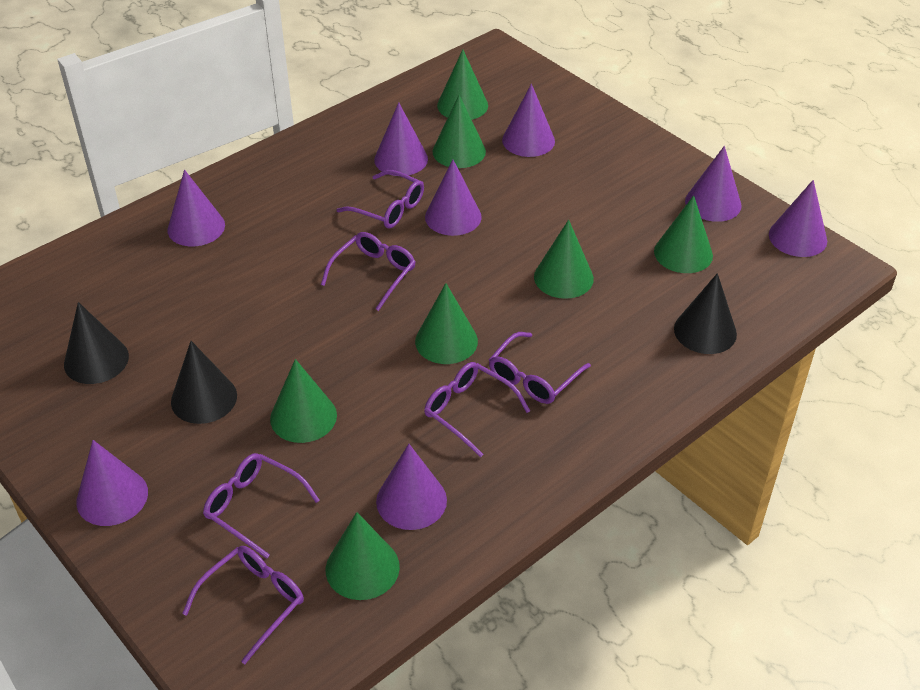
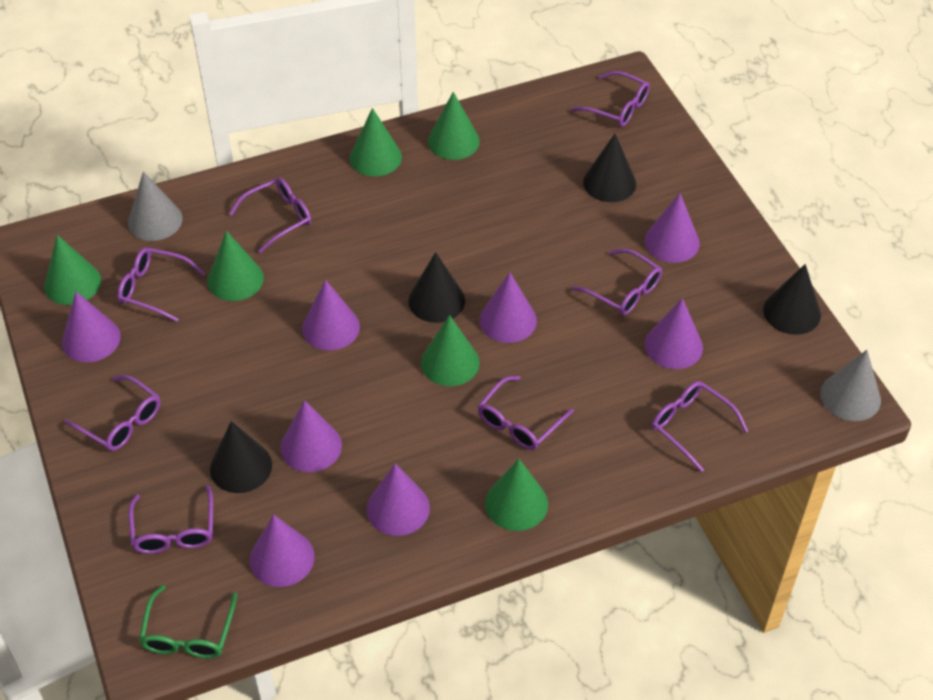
black cone: 3 -> 4
green cone: 7 -> 6
green glasses: 0 -> 1
grey cone: 0 -> 2
purple glasses: 6 -> 8

